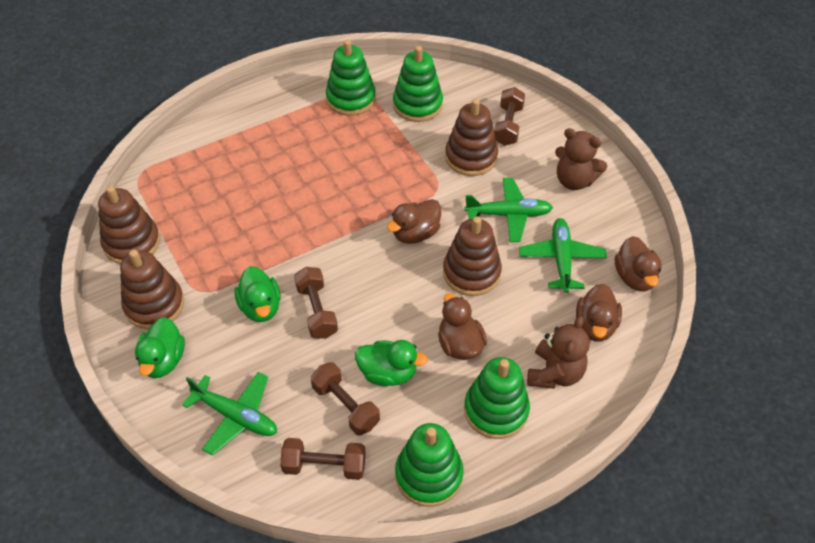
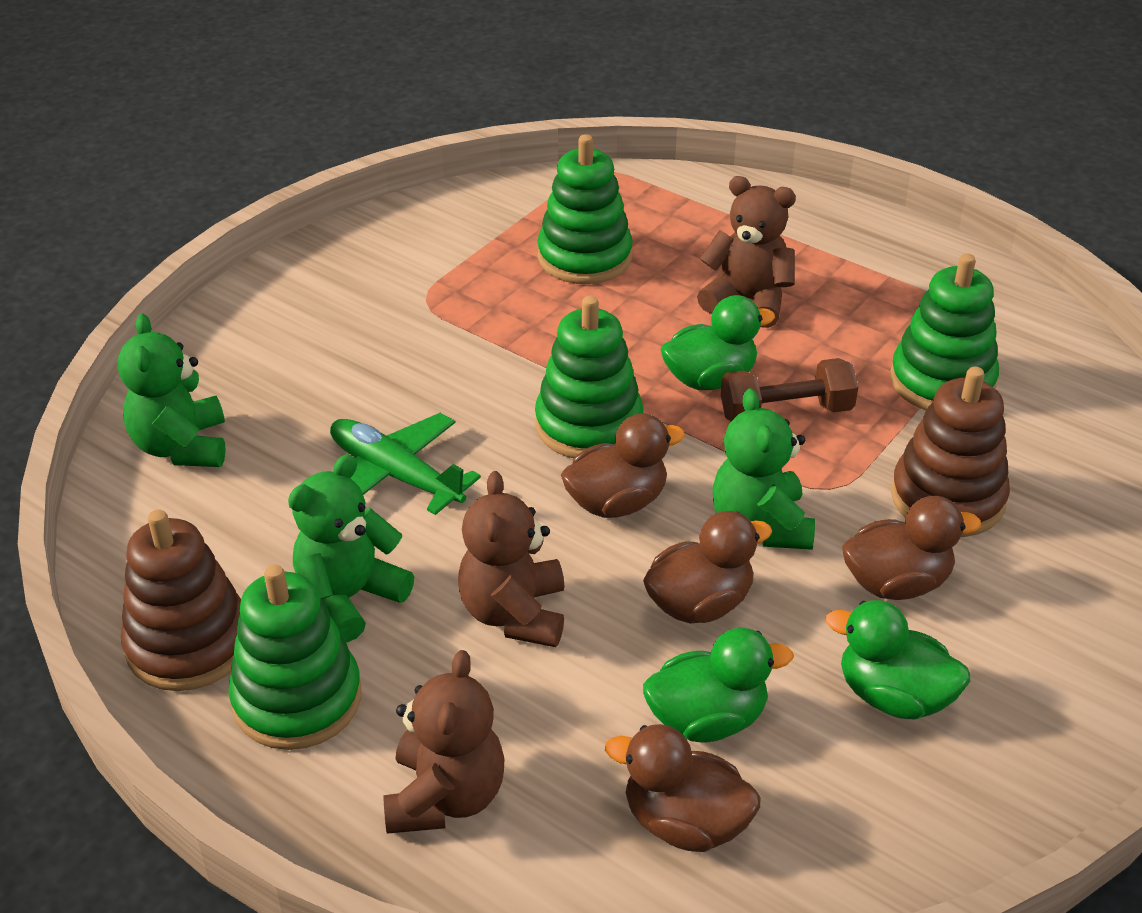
brown dumbbell: 4 -> 1
brown stacking toy: 4 -> 2
brown teddy bear: 2 -> 3
green plane: 3 -> 1
green teddy bear: 0 -> 3

